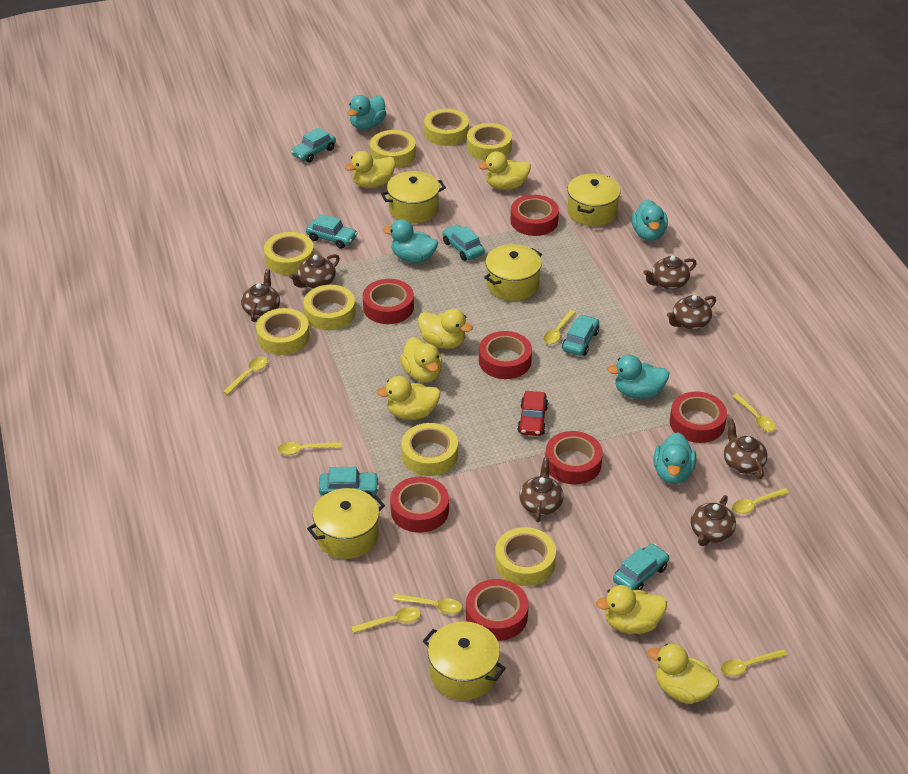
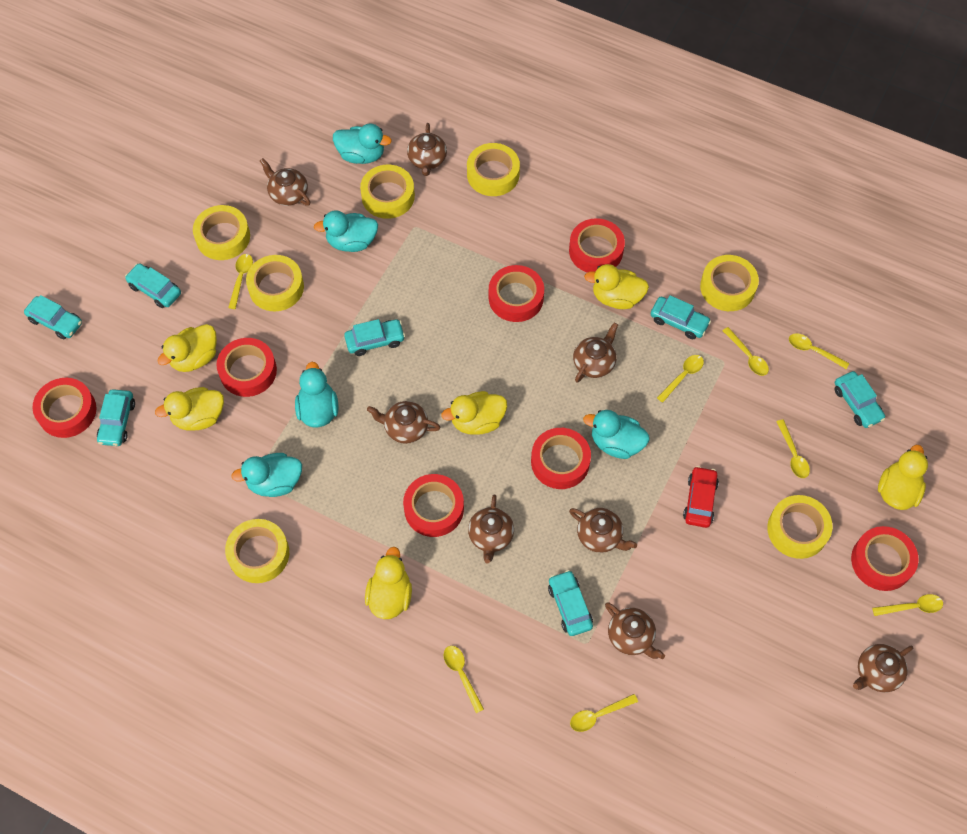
brown teapot: 7 -> 8
turquoise car: 6 -> 7
yellow duck: 7 -> 6
yellow pot: 5 -> 0
yellow tape: 8 -> 7

